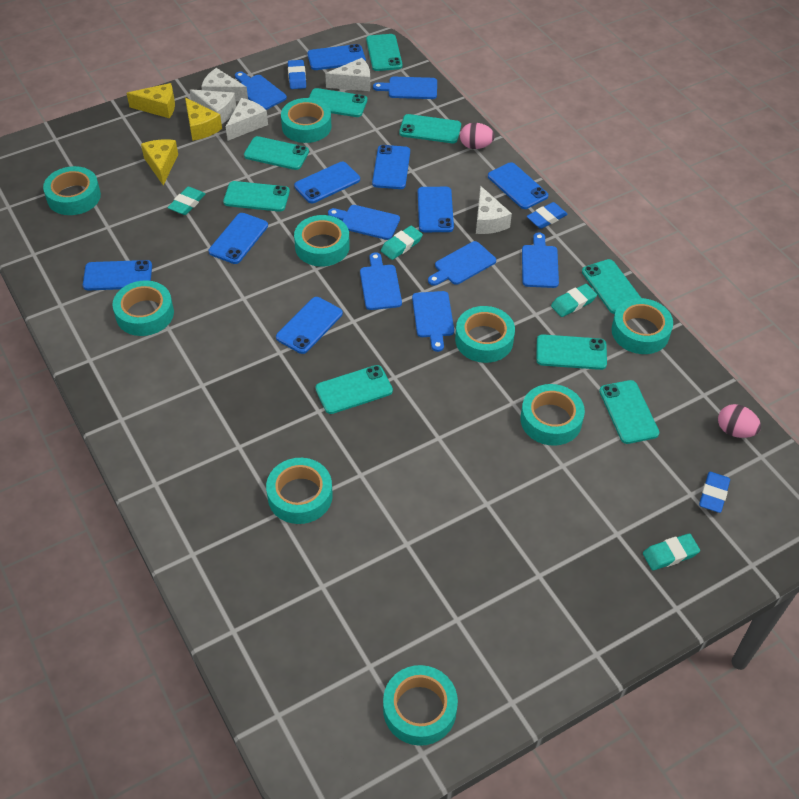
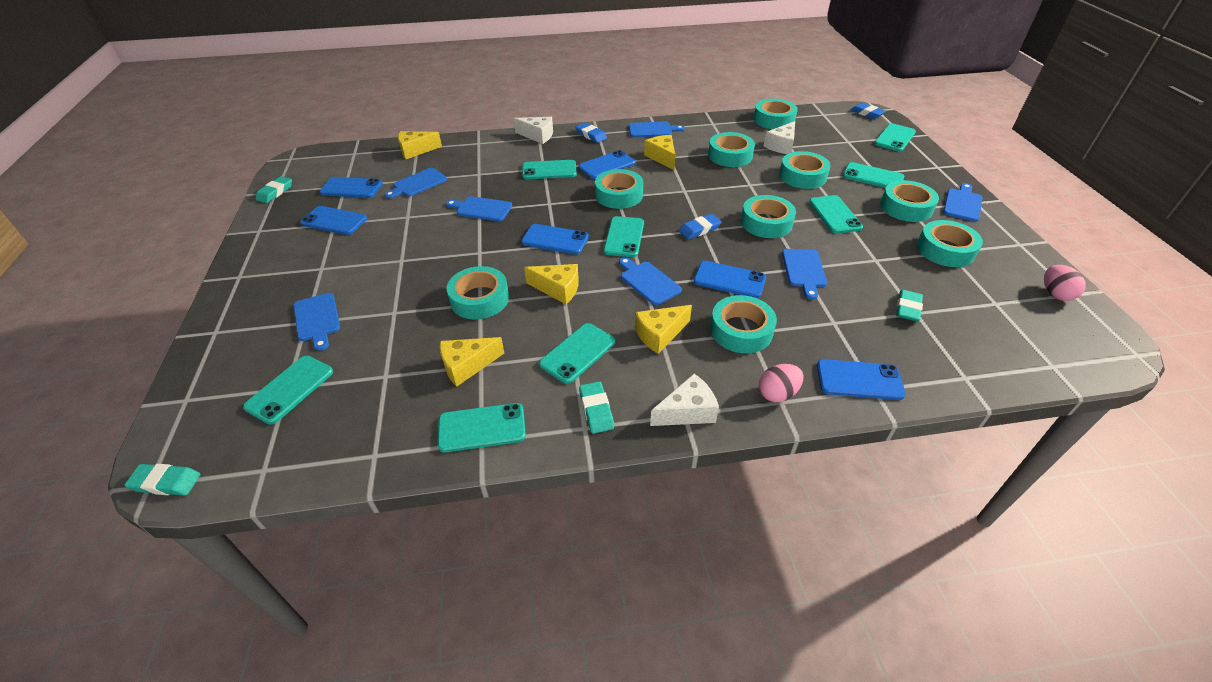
blue phone: 8 -> 6
turquoise phone: 9 -> 8
white cheese: 5 -> 3
yellow cheese: 3 -> 5

